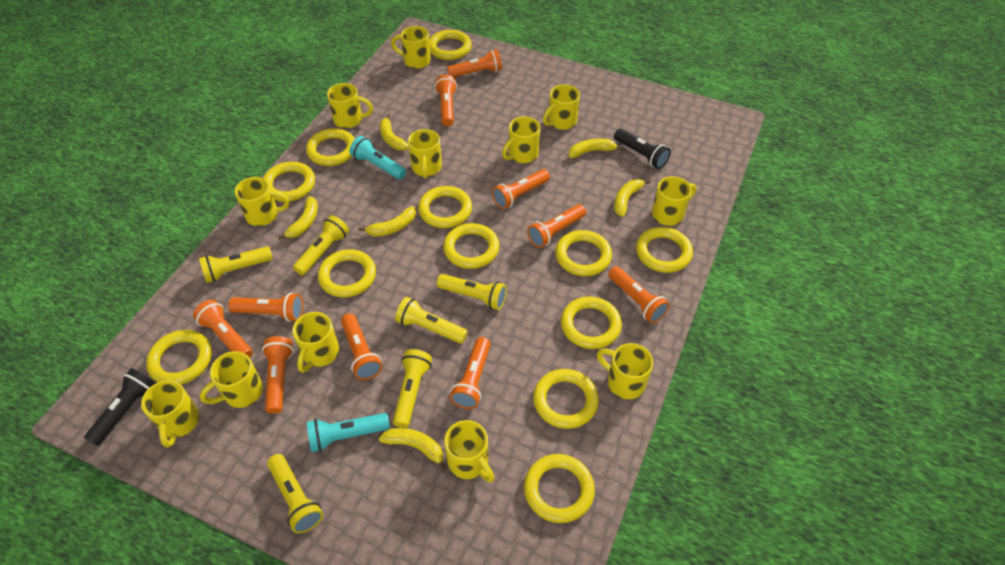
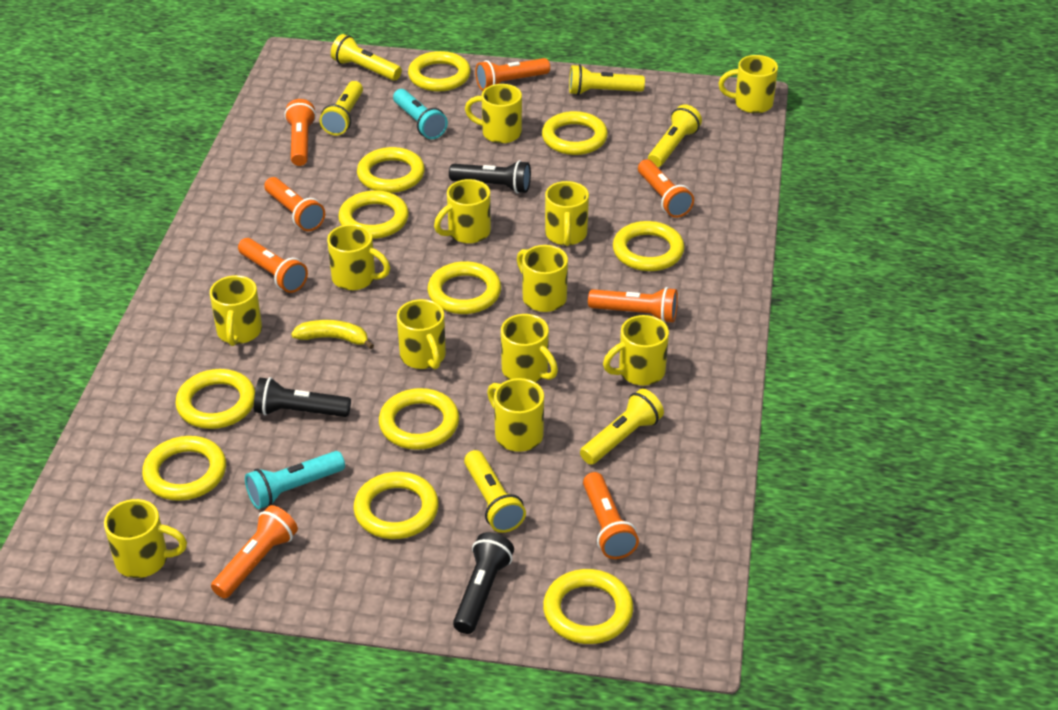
black flashlight: 2 -> 3
orange flashlight: 10 -> 8
yellow banana: 6 -> 1
yellow ring: 12 -> 11

